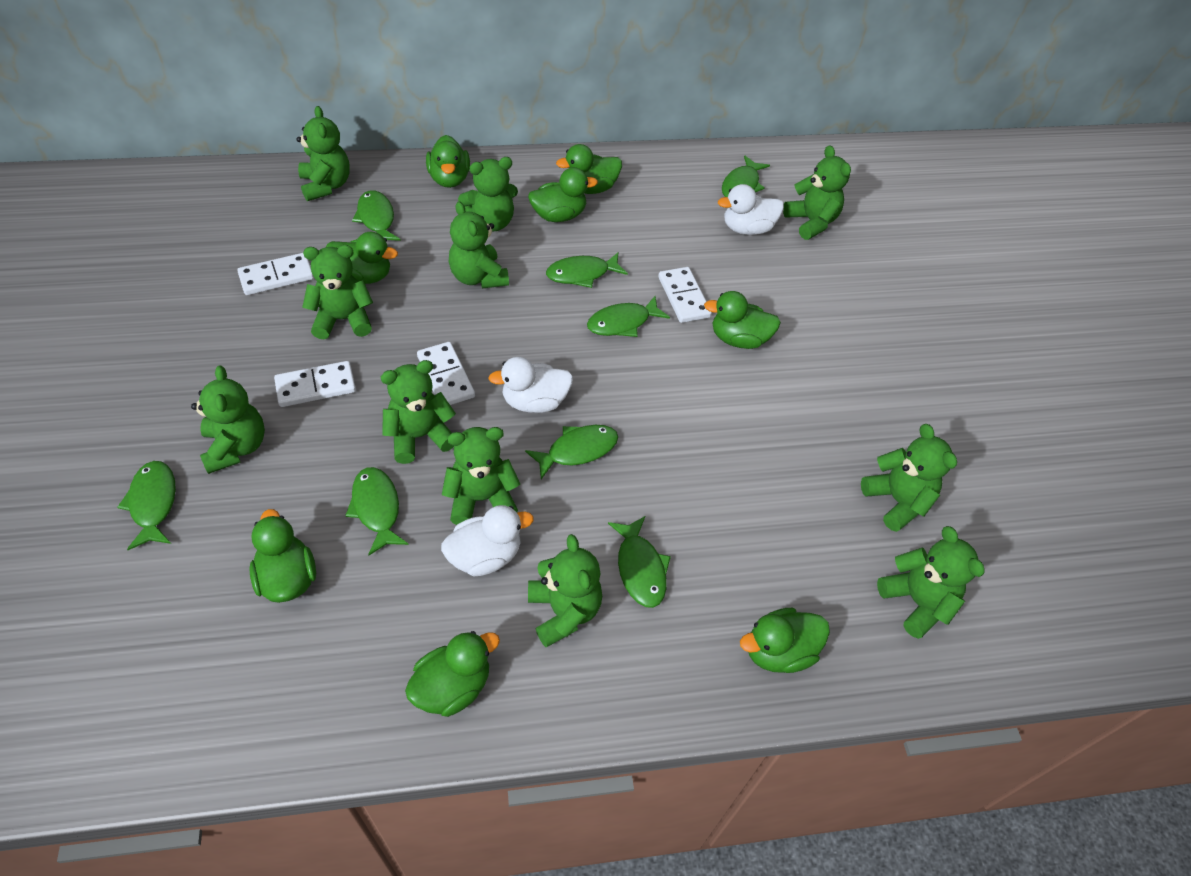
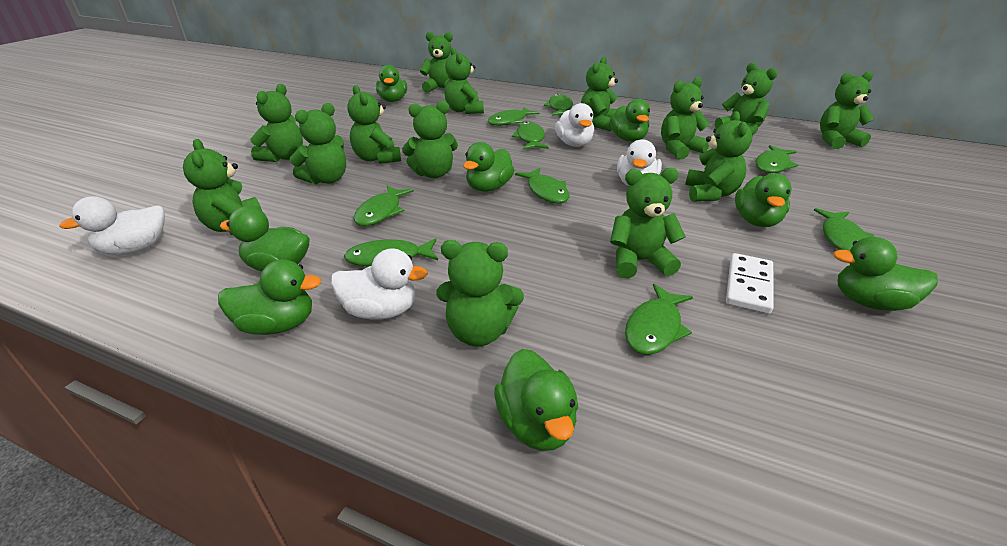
green fish: 8 -> 9
green teddy bear: 11 -> 14
white domino: 4 -> 1
white duck: 3 -> 4

